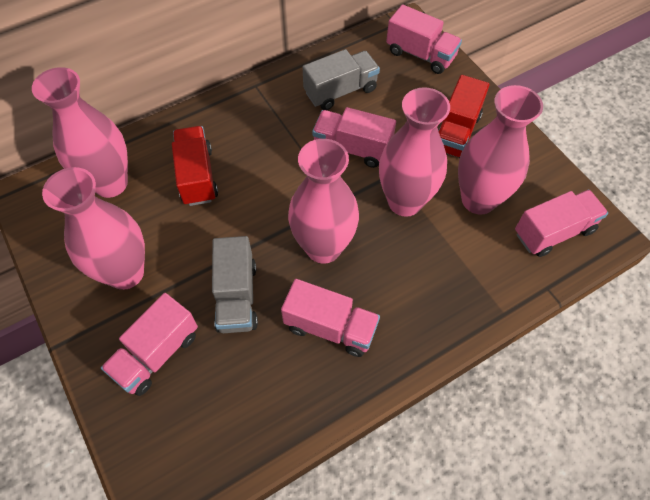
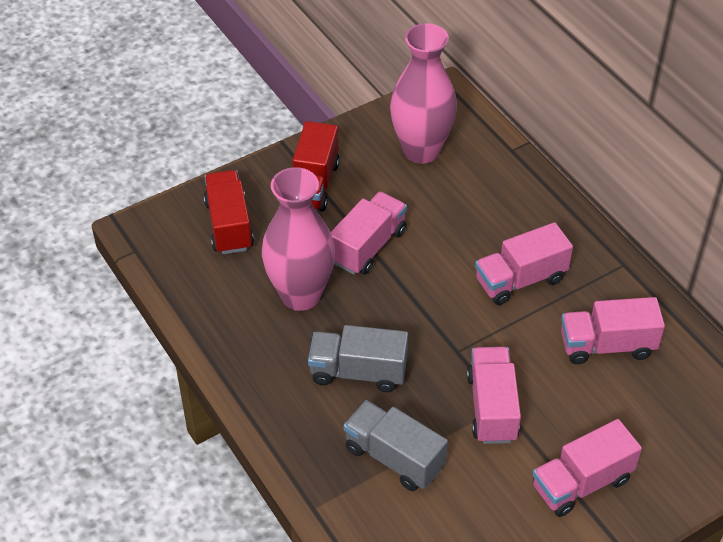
pink vase: 5 -> 2

